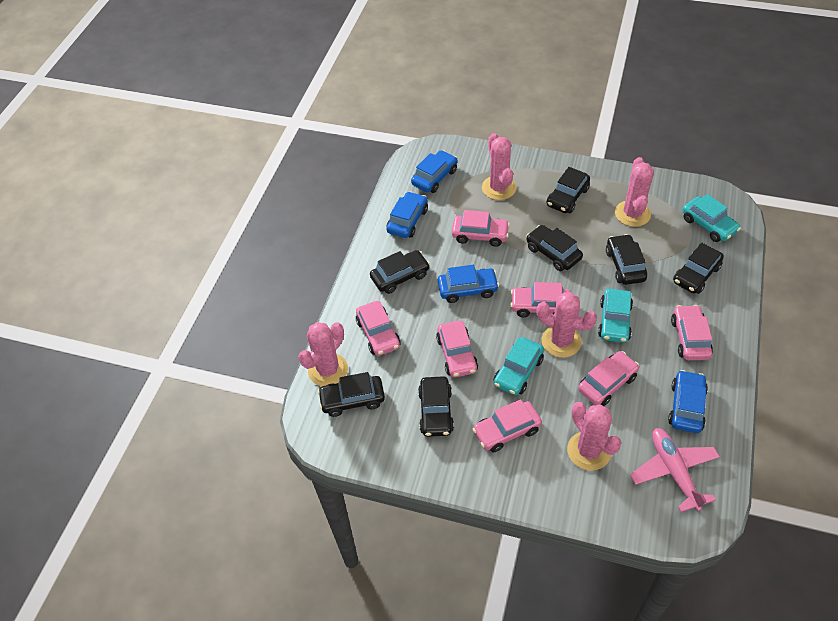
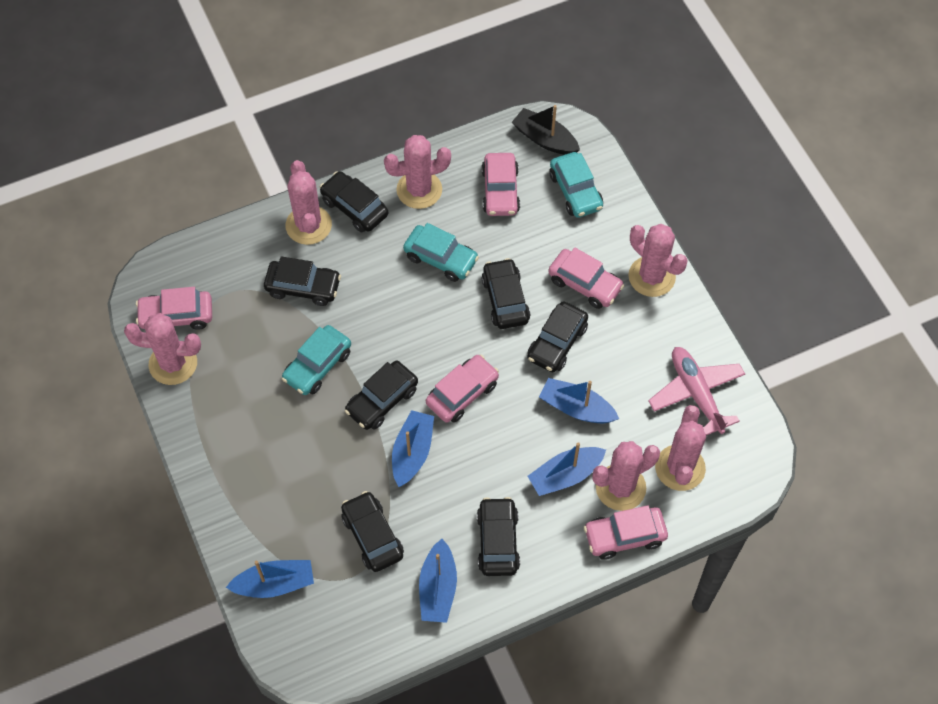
black boat: 0 -> 1
blue boat: 0 -> 5
blue car: 4 -> 0
pink cactus: 5 -> 6
pink car: 7 -> 5

